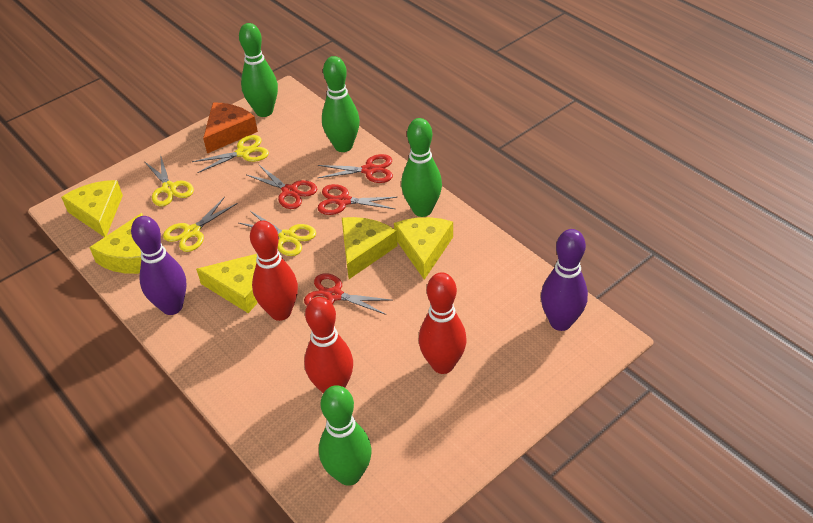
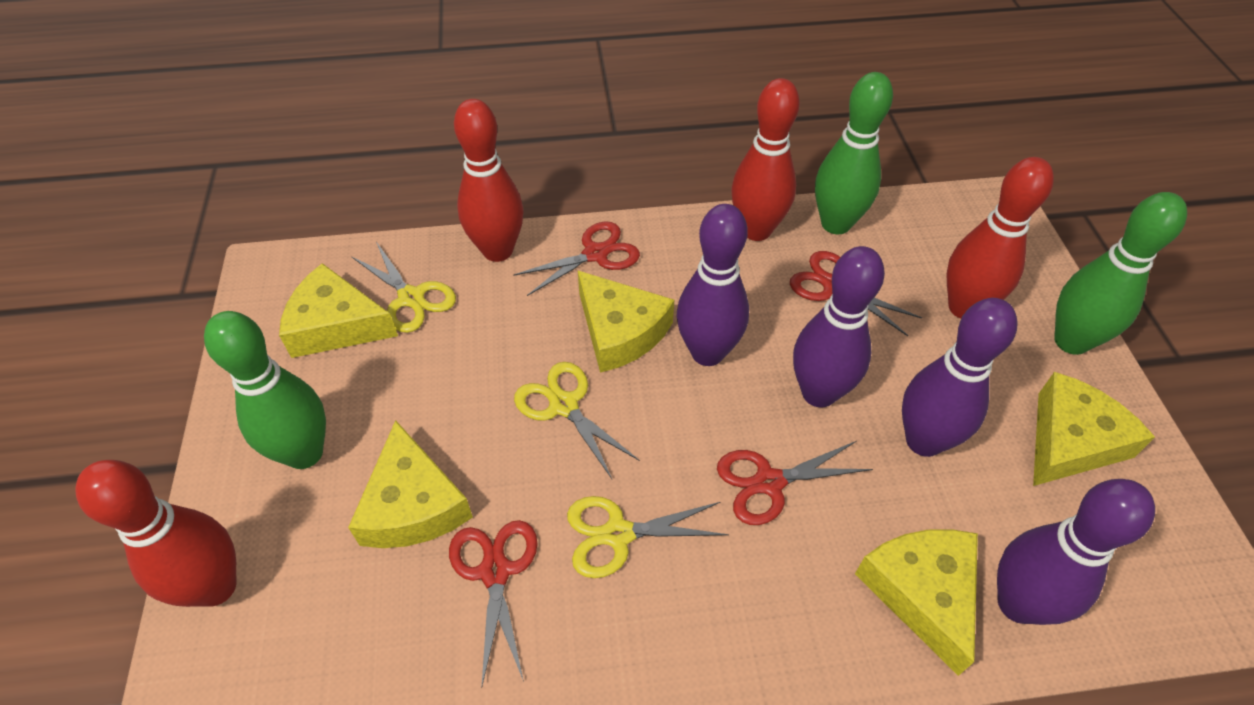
green bowling pin: 4 -> 3
orange cheese: 1 -> 0
purple bowling pin: 2 -> 4
red bowling pin: 3 -> 4
yellow scissors: 4 -> 3

